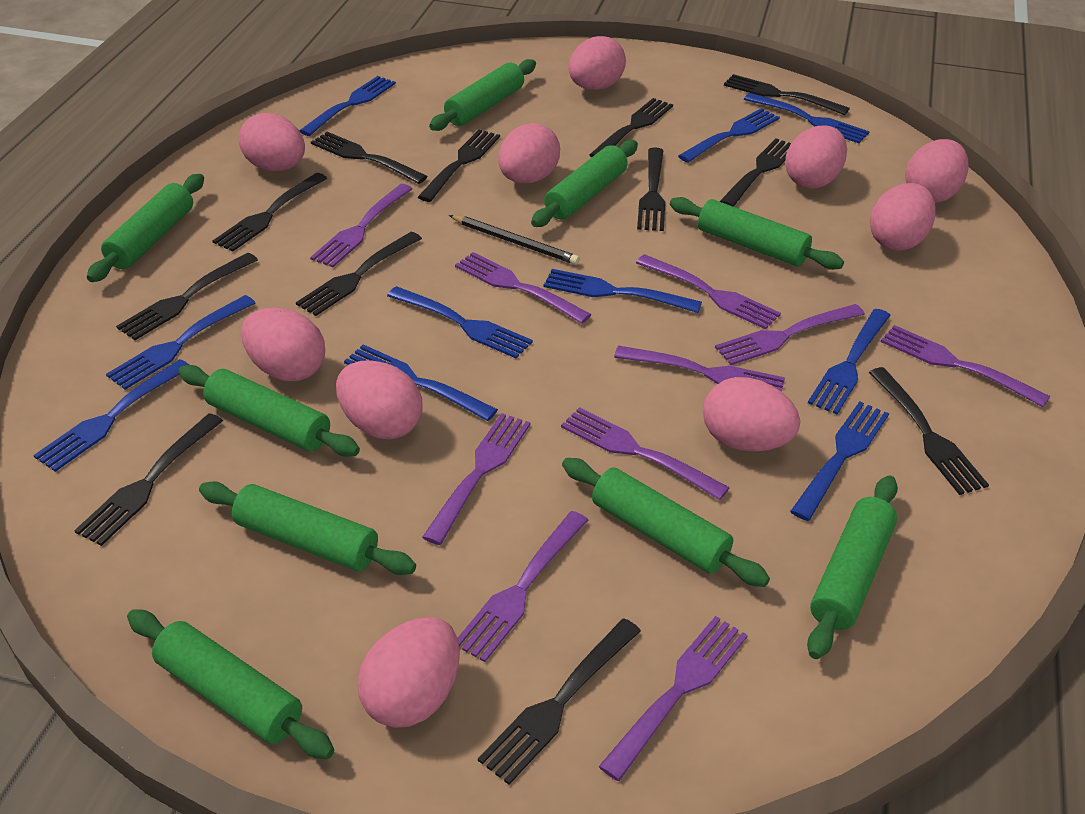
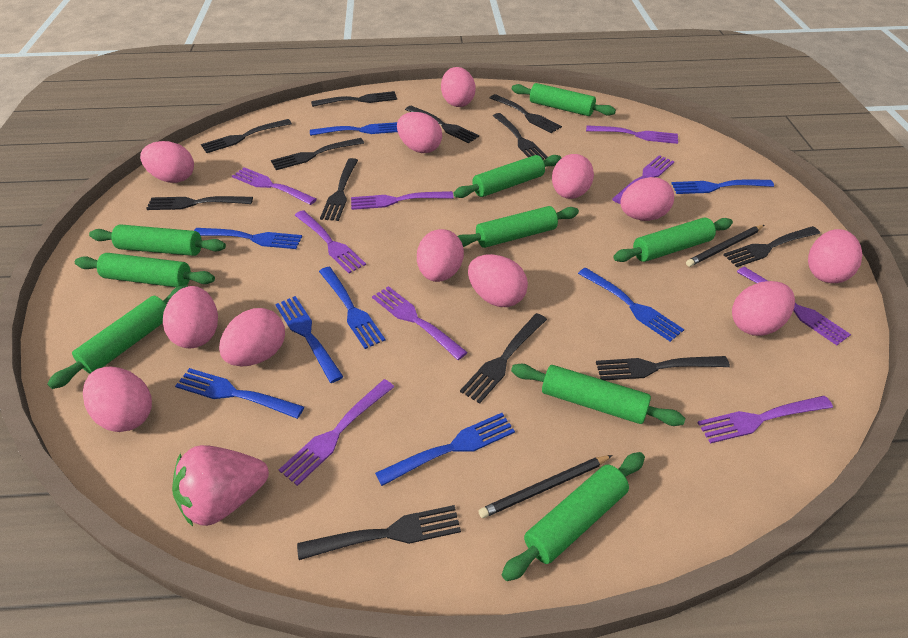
black pencil: 1 -> 2
blue fork: 10 -> 8
pink egg: 10 -> 12
pink strawberry: 0 -> 1
purple fork: 10 -> 9

